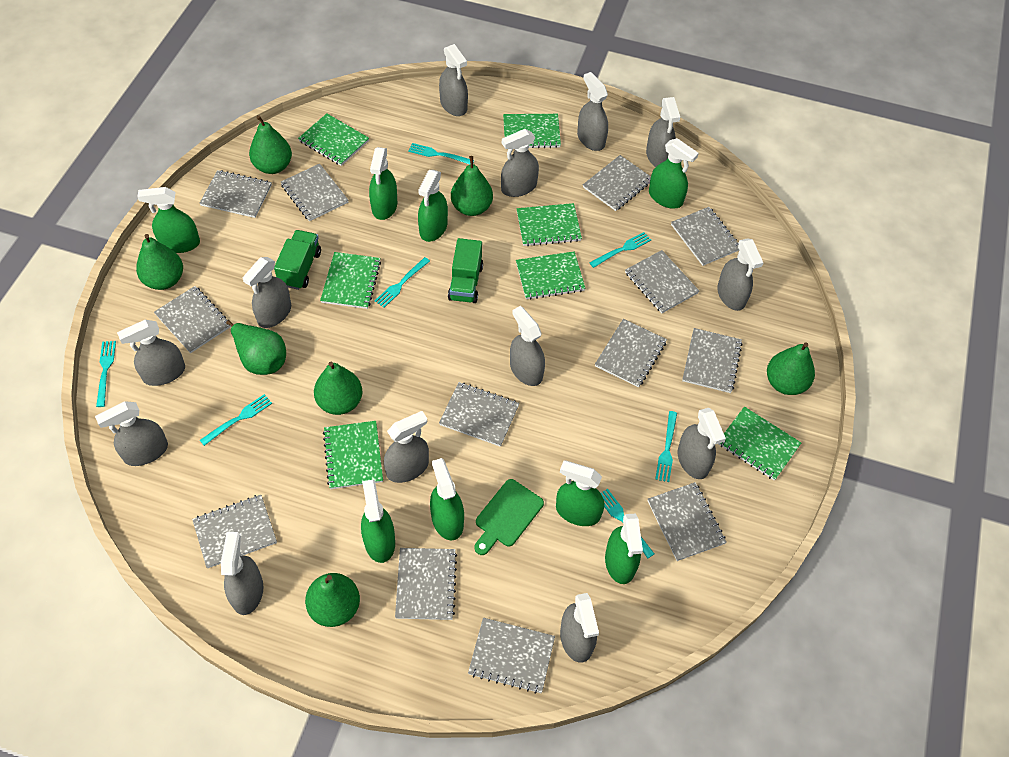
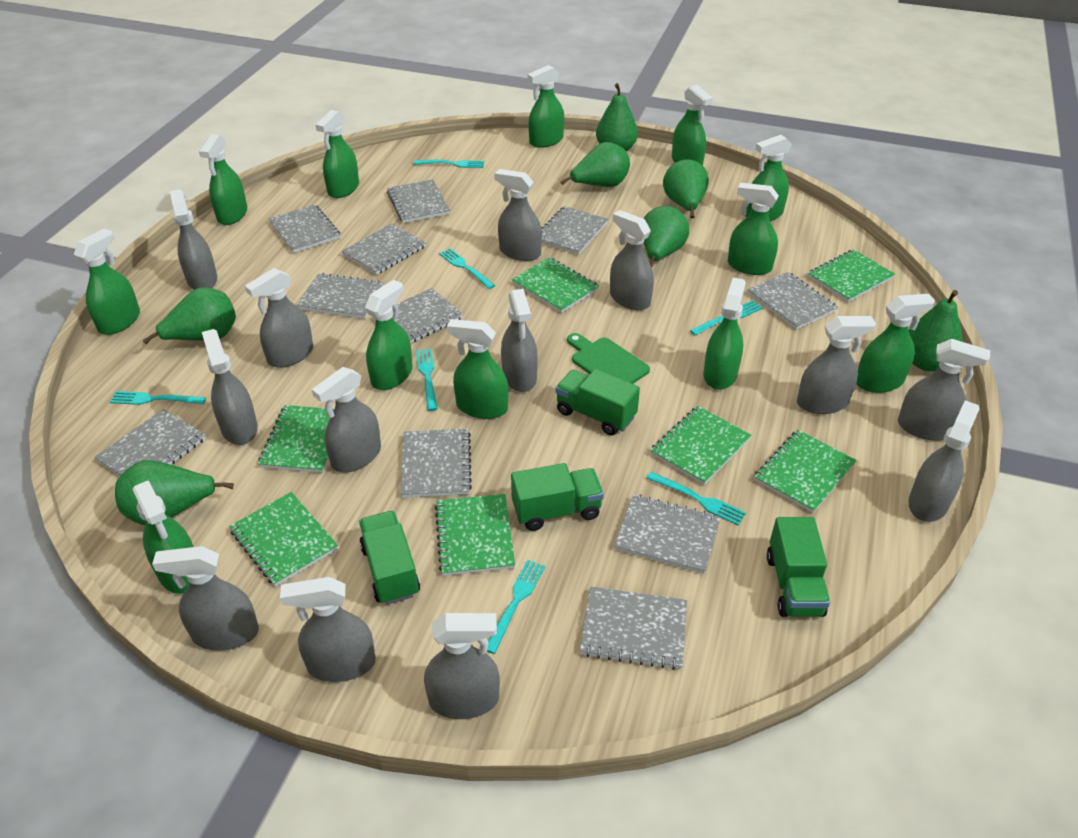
green spray bottle: 8 -> 12
green truck: 2 -> 4
grey notebook: 13 -> 11

